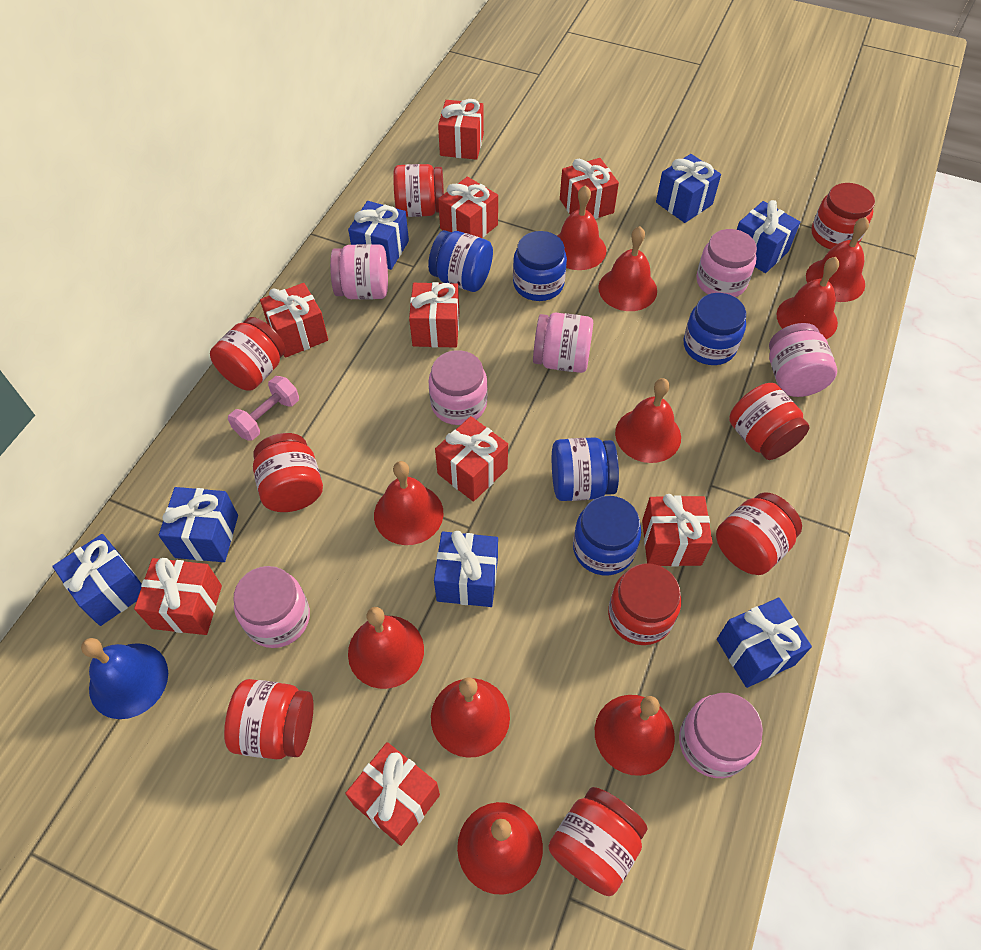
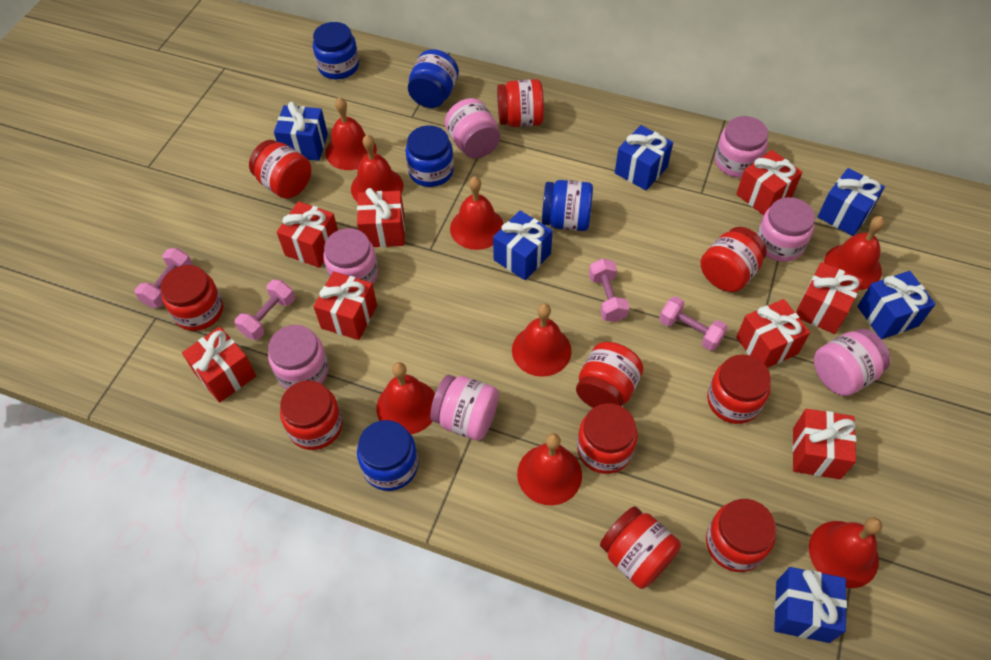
blue bell: 1 -> 0
blue gift: 7 -> 6
pink dumbbell: 1 -> 4
red bell: 10 -> 8
red gift: 9 -> 8
red jar: 9 -> 10

